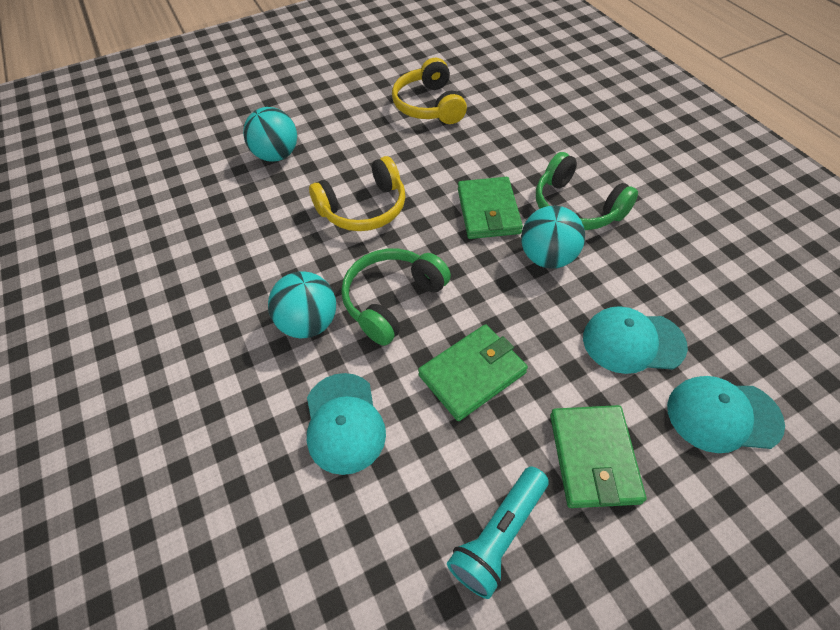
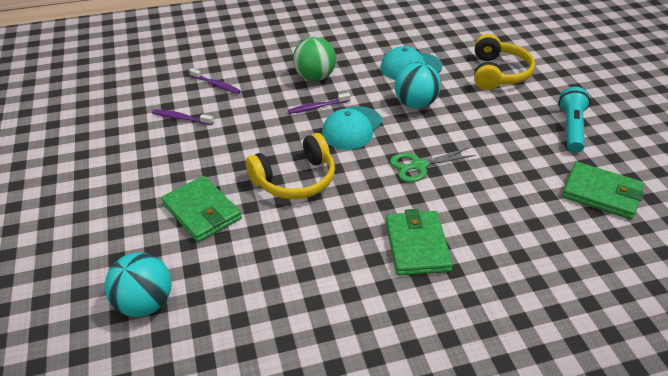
green ball: 0 -> 1
green headphones: 2 -> 0
green scissors: 0 -> 1
purple toothbrush: 0 -> 3
turquoise ball: 3 -> 2
turquoise cap: 3 -> 2

